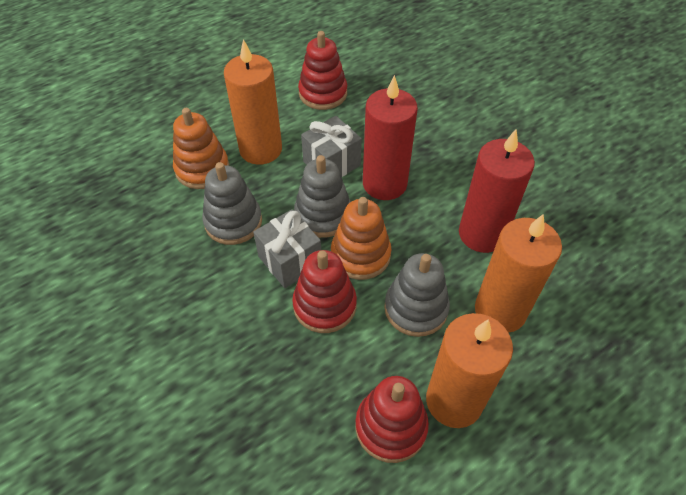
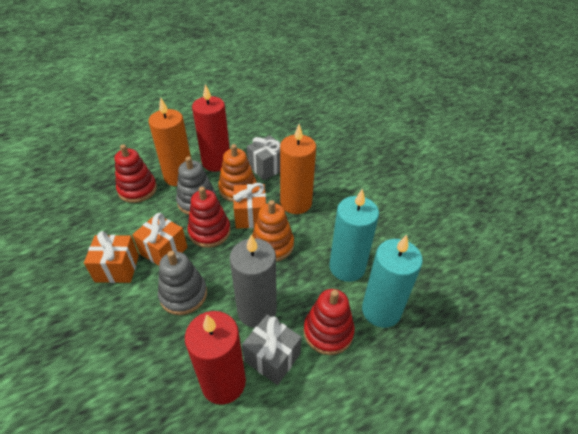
grey candle: 0 -> 1
grey stacking toy: 3 -> 2
orange candle: 3 -> 2
orange gift: 0 -> 3
turquoise candle: 0 -> 2

